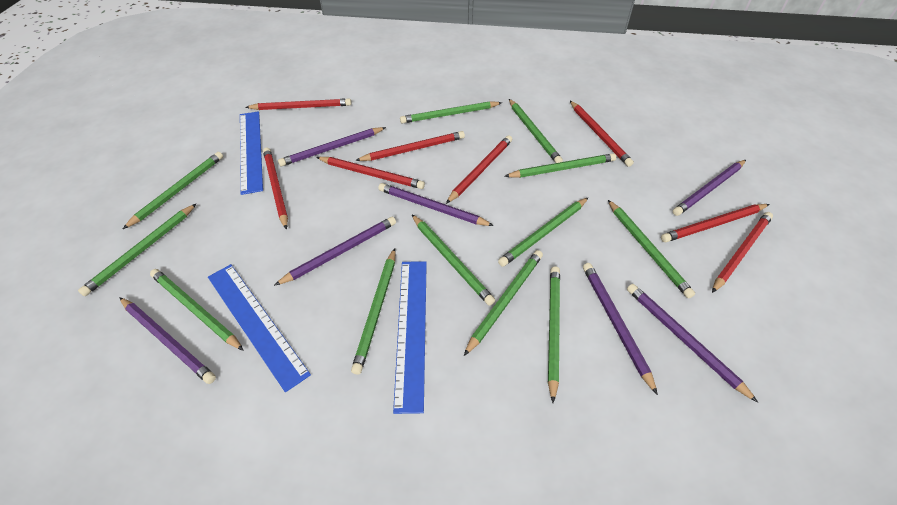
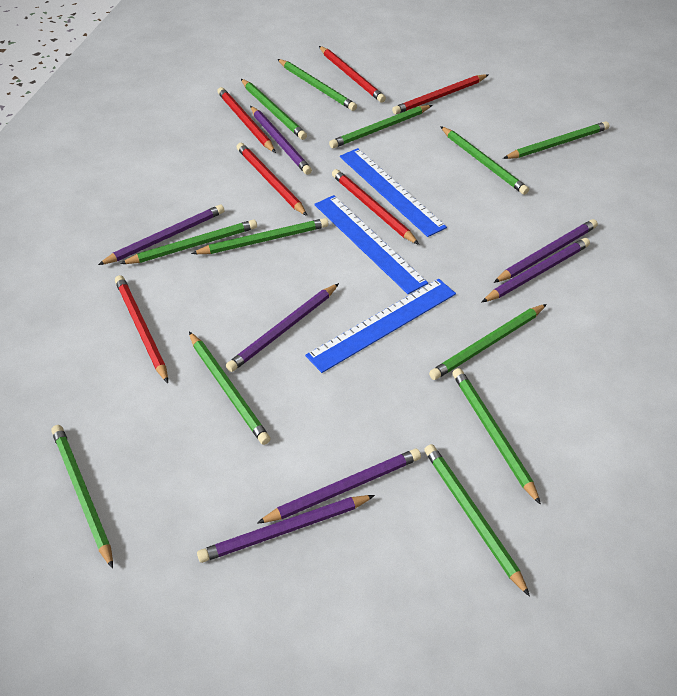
red pencil: 8 -> 6

